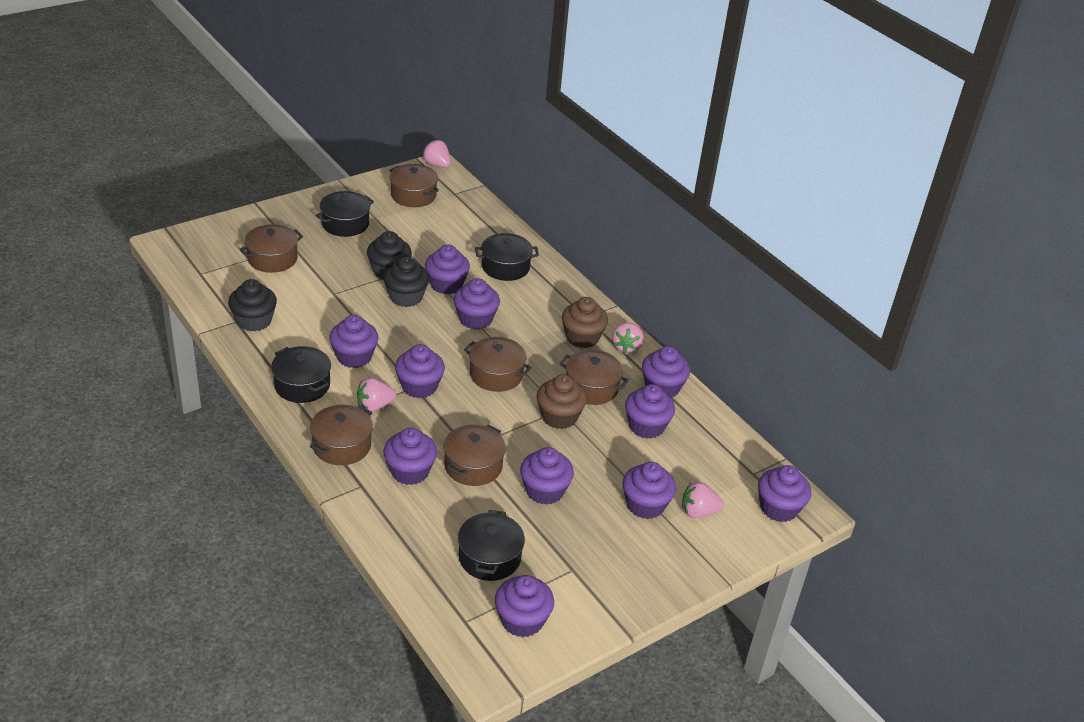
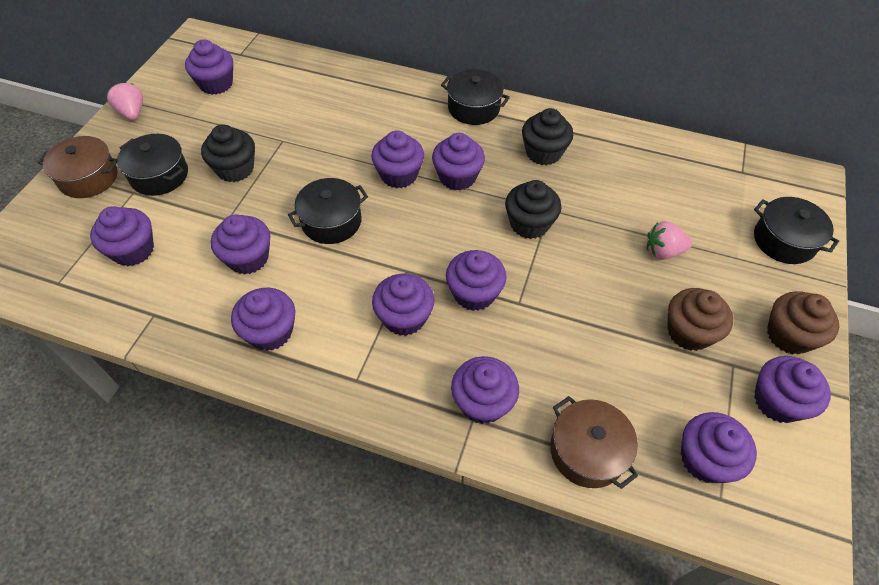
brown pot: 6 -> 2
pink strawberry: 4 -> 2

